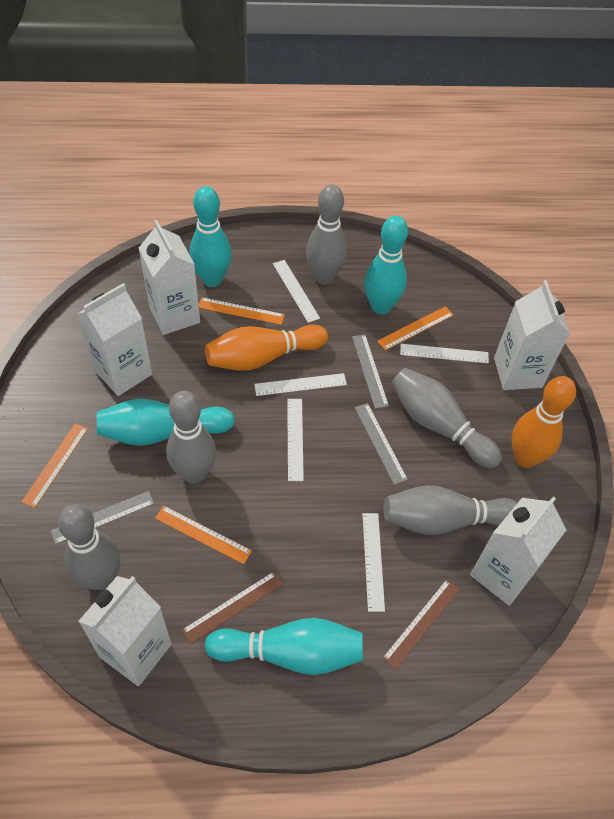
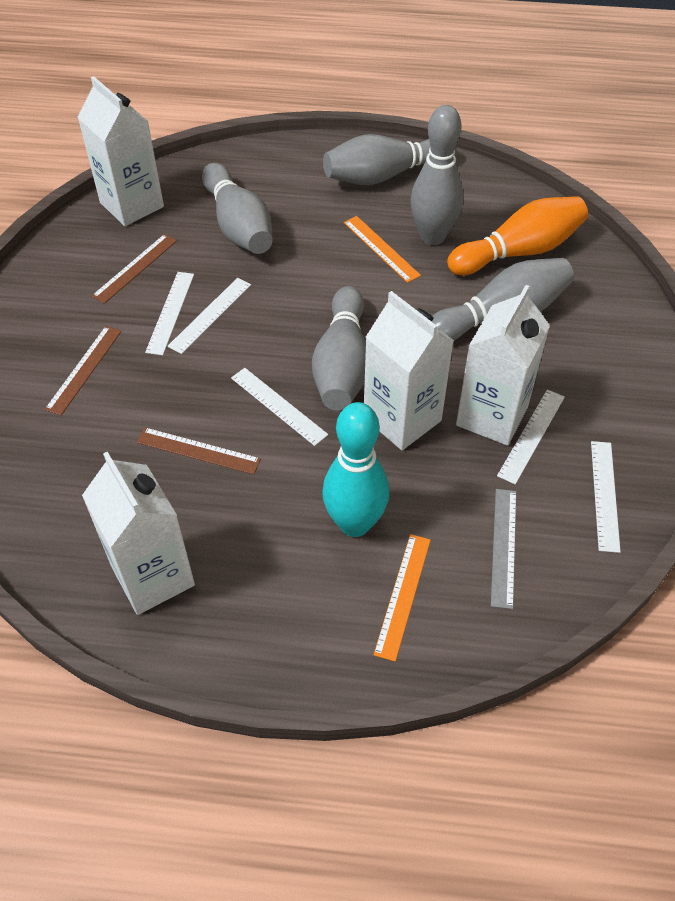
brown ruler: 2 -> 3
grey ruler: 3 -> 1
orange bowling pin: 2 -> 1
orange ruler: 4 -> 2
turquoise bowling pin: 4 -> 1
white carton: 5 -> 4

